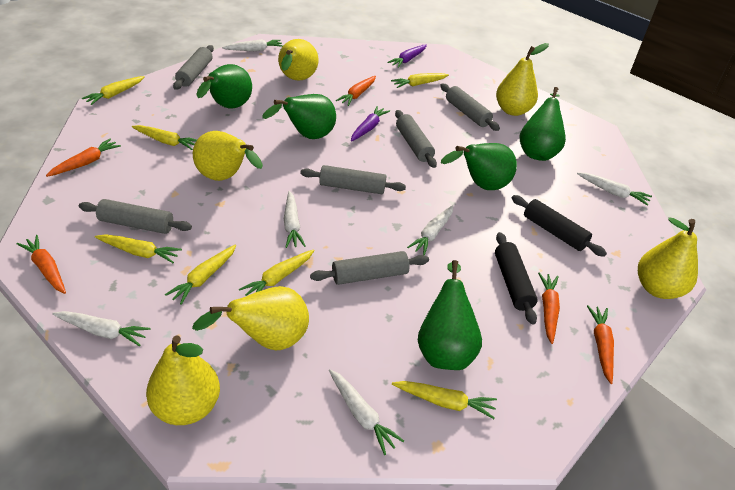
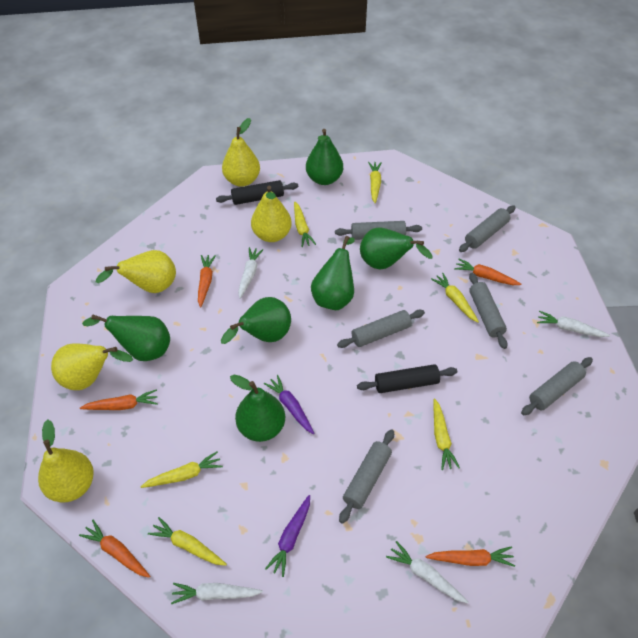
green pear: 5 -> 6
white carrot: 6 -> 4
yellow carrot: 7 -> 6
yellow pear: 6 -> 5

